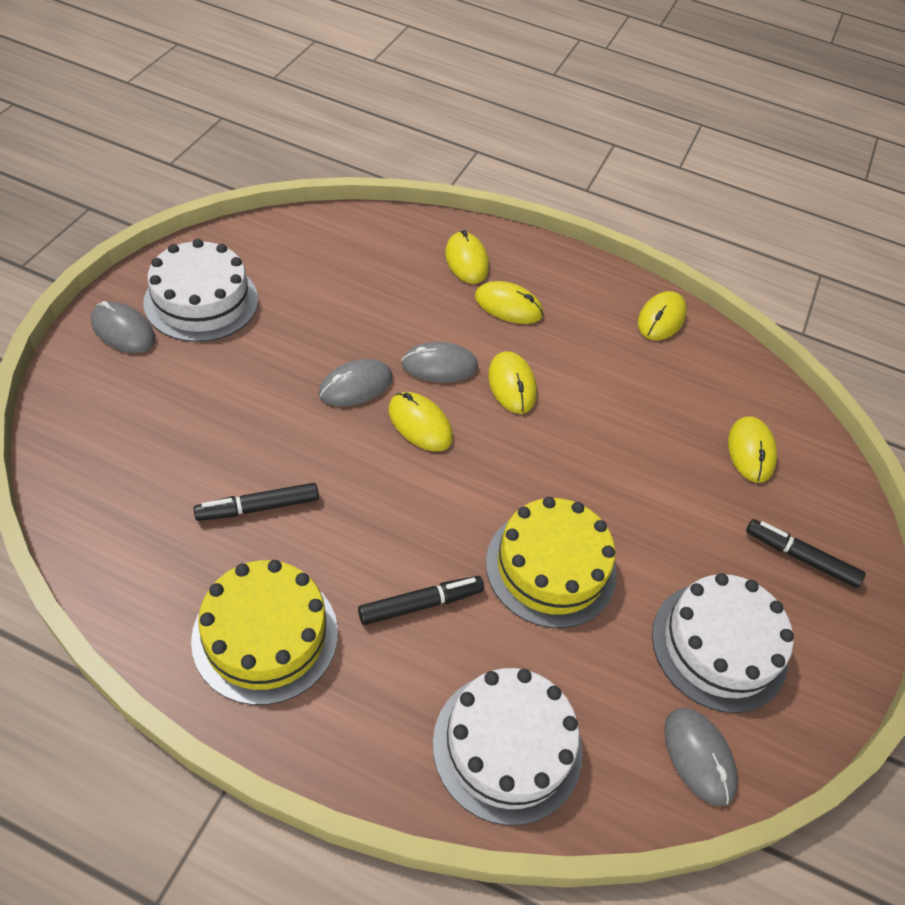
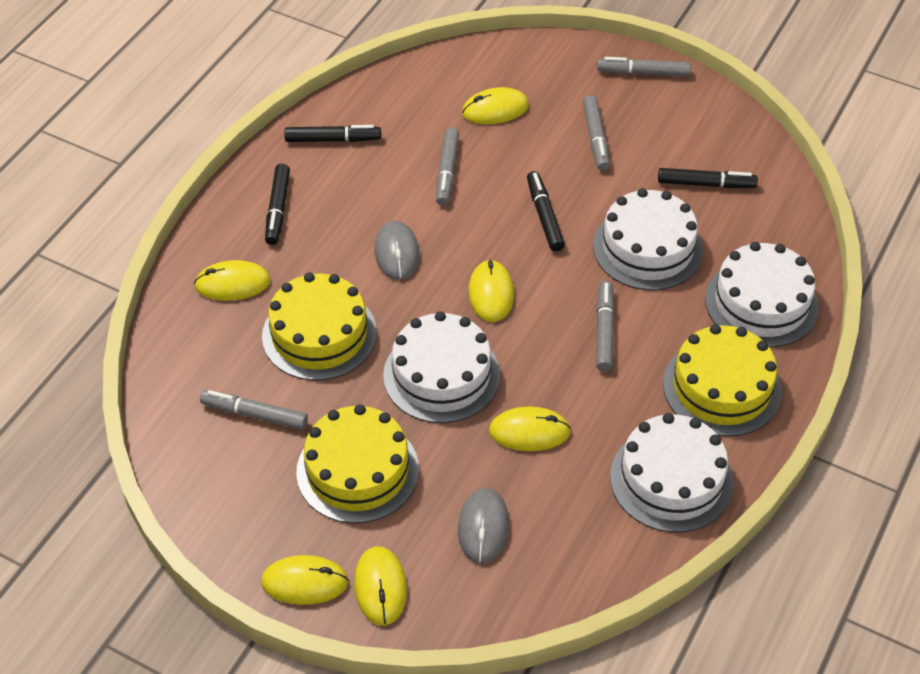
black marker: 3 -> 4
grey marker: 0 -> 5
grey mouse: 4 -> 2
white cake: 3 -> 4
yellow cake: 2 -> 3

